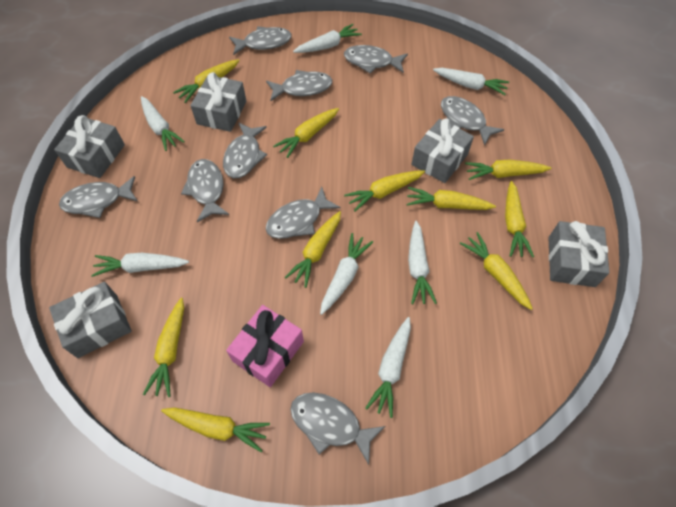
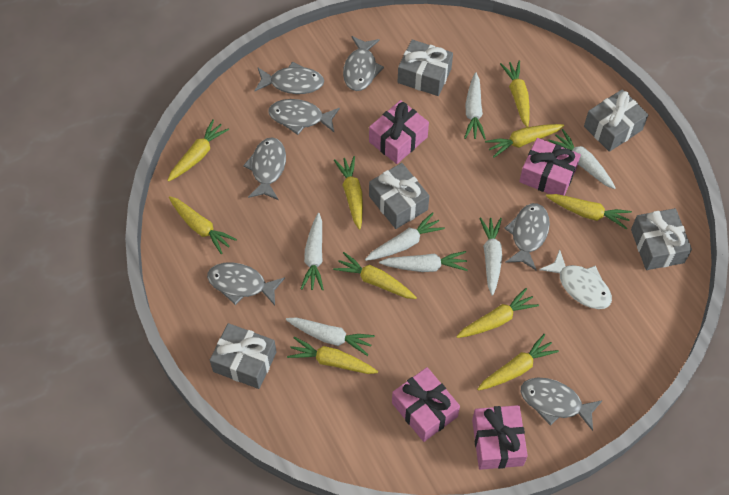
grey fish: 9 -> 7
pink gift: 1 -> 4
white fish: 0 -> 1

